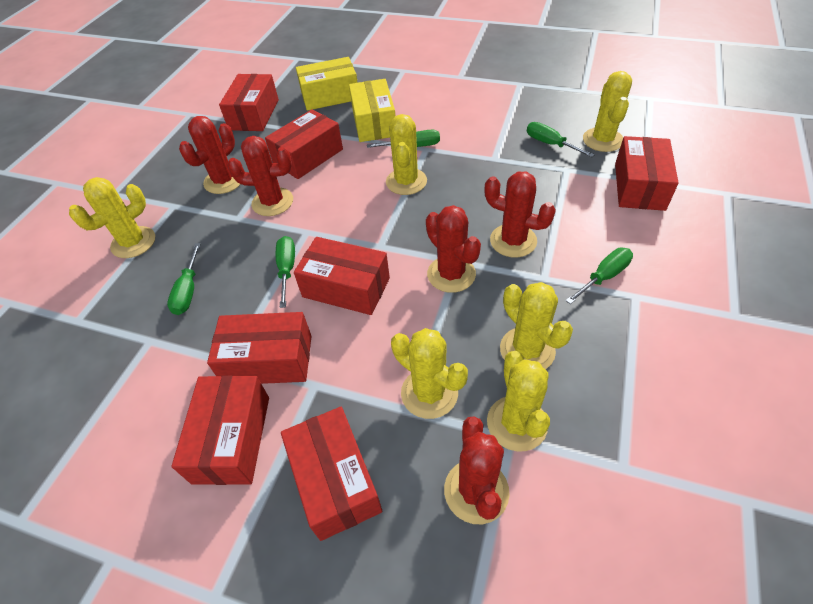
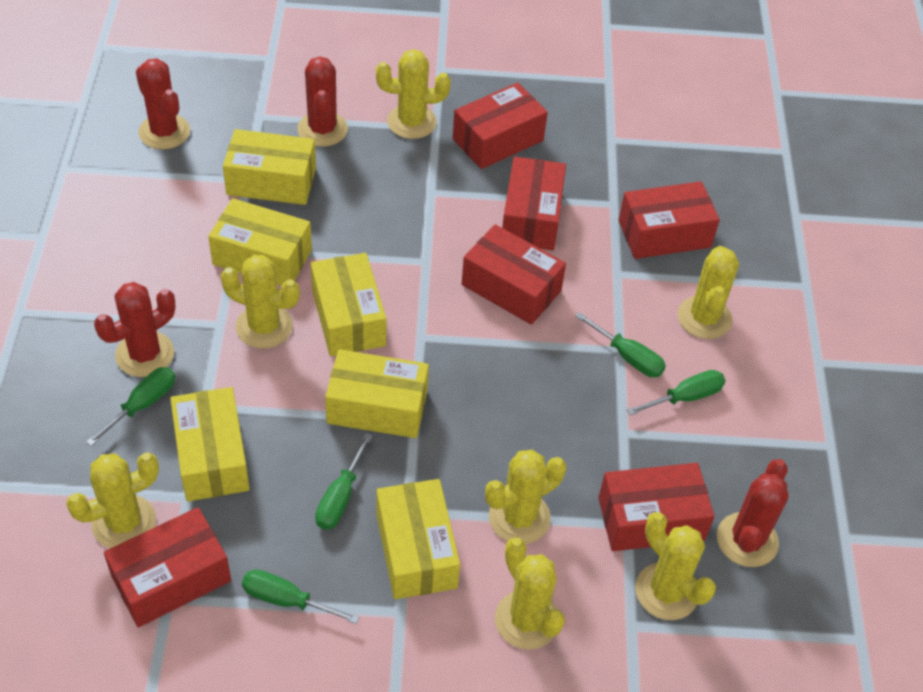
red box: 7 -> 6
red cactus: 5 -> 4
yellow box: 2 -> 6
yellow cactus: 6 -> 7

